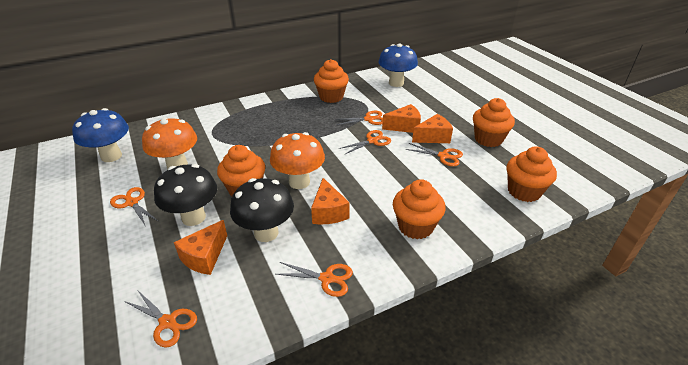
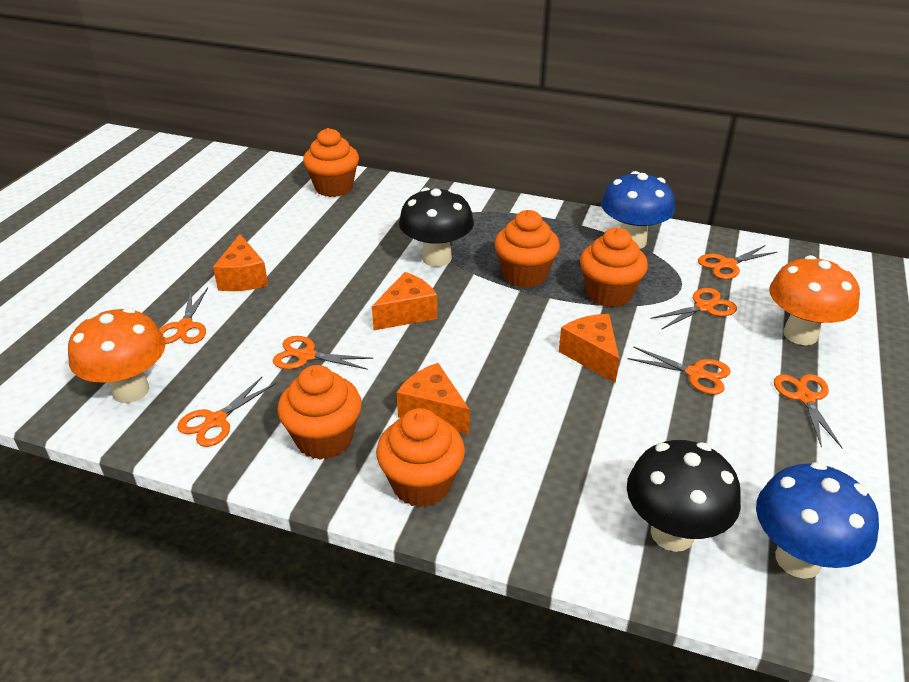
orange scissors: 6 -> 7

